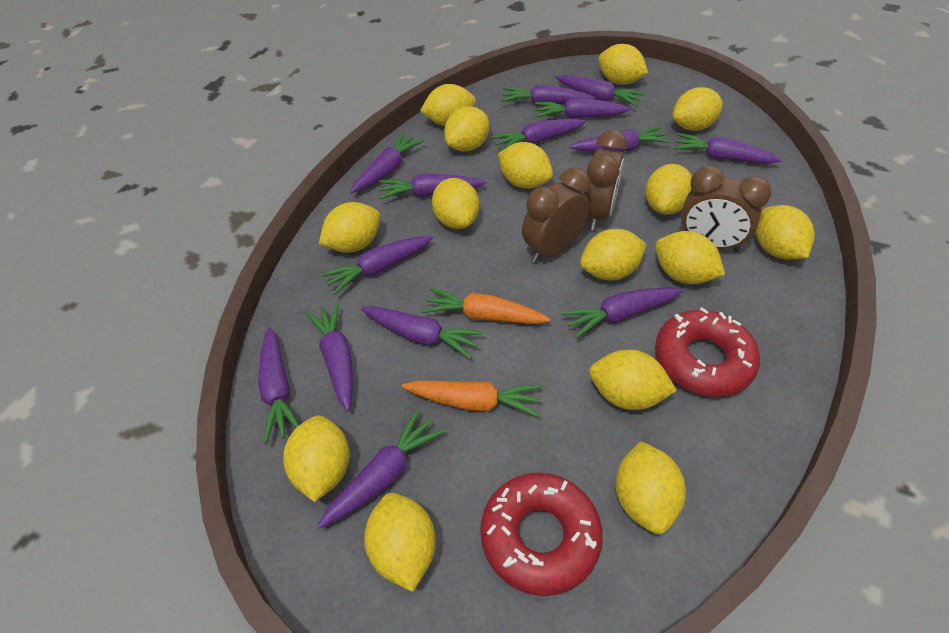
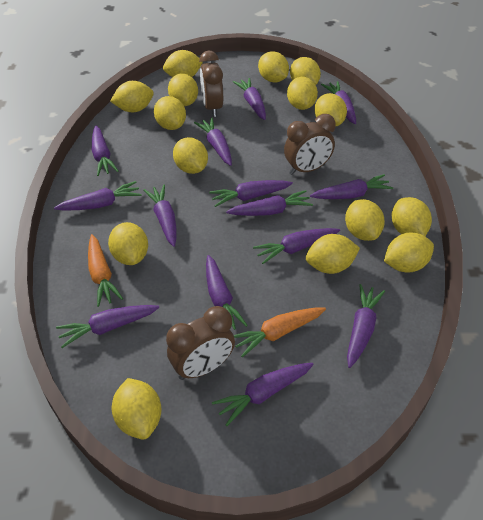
red donut: 2 -> 0

